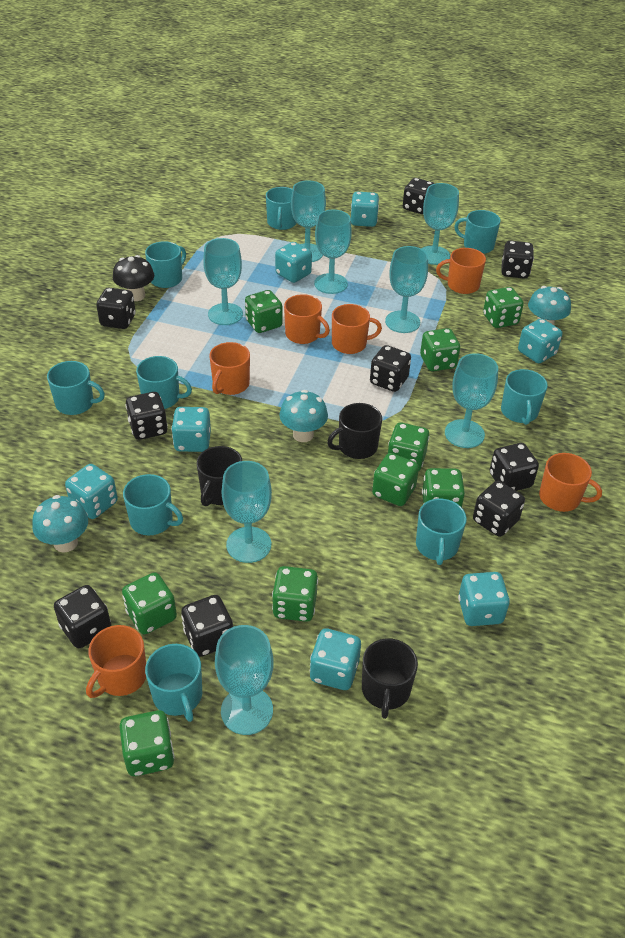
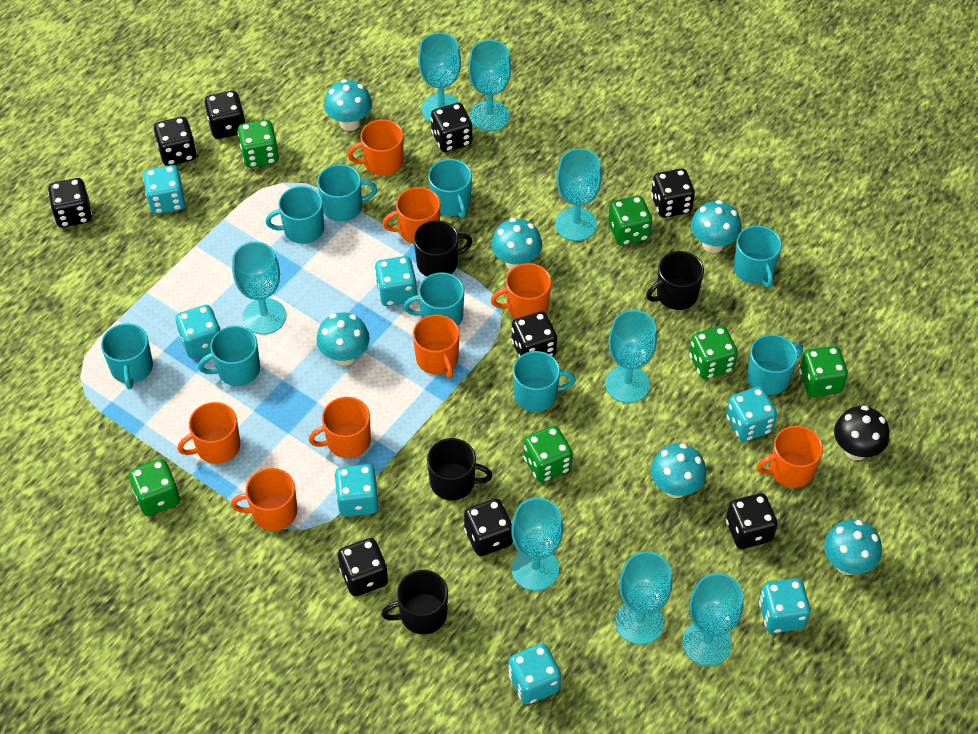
black mug: 3 -> 4
green dice: 9 -> 6
orange mug: 6 -> 8
turquoise mushroom: 3 -> 6

